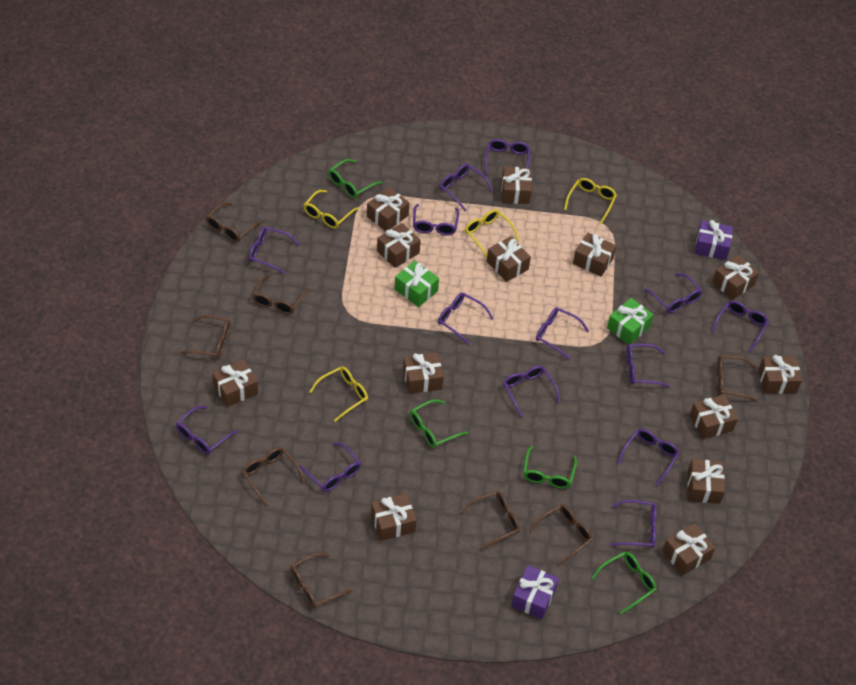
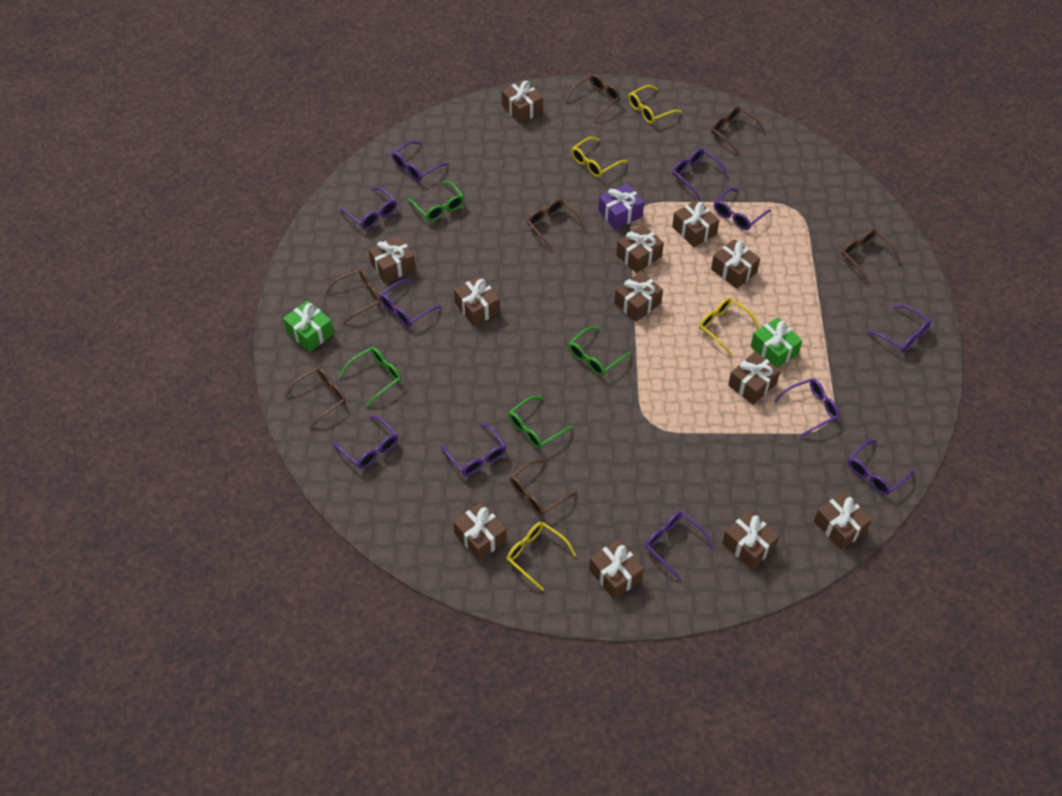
brown gift: 13 -> 12
brown glasses: 8 -> 7
purple gift: 2 -> 1
purple glasses: 14 -> 11

